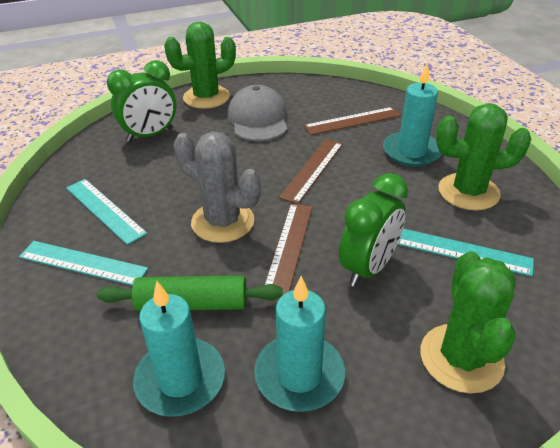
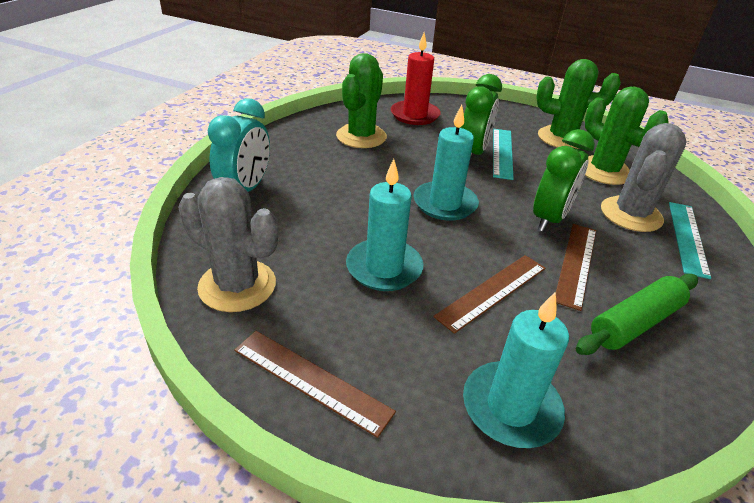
grey cactus: 1 -> 2
grey cap: 1 -> 0
red candle: 0 -> 1
turquoise clock: 0 -> 1
turquoise ruler: 3 -> 2

